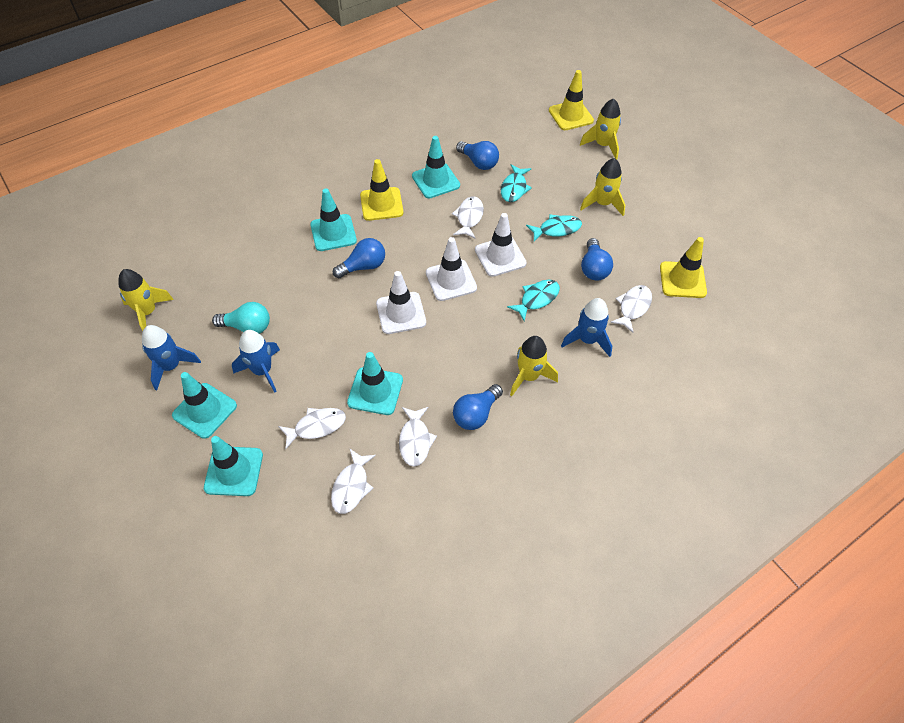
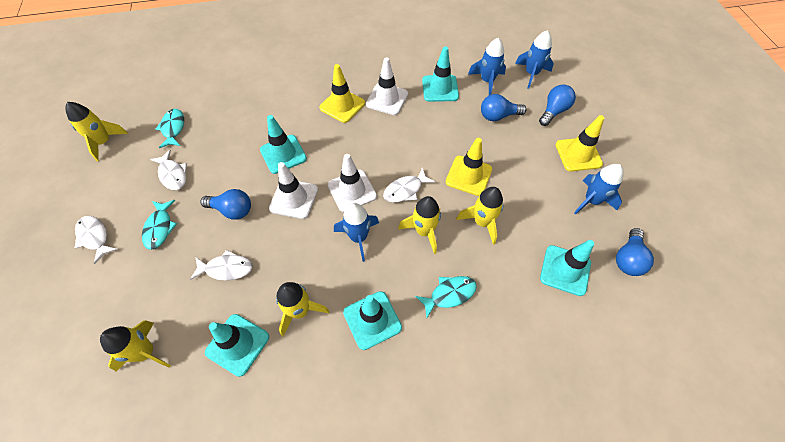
blue rocket: 3 -> 4
turquoise light bulb: 1 -> 0
white fish: 5 -> 4
yellow rocket: 4 -> 5

